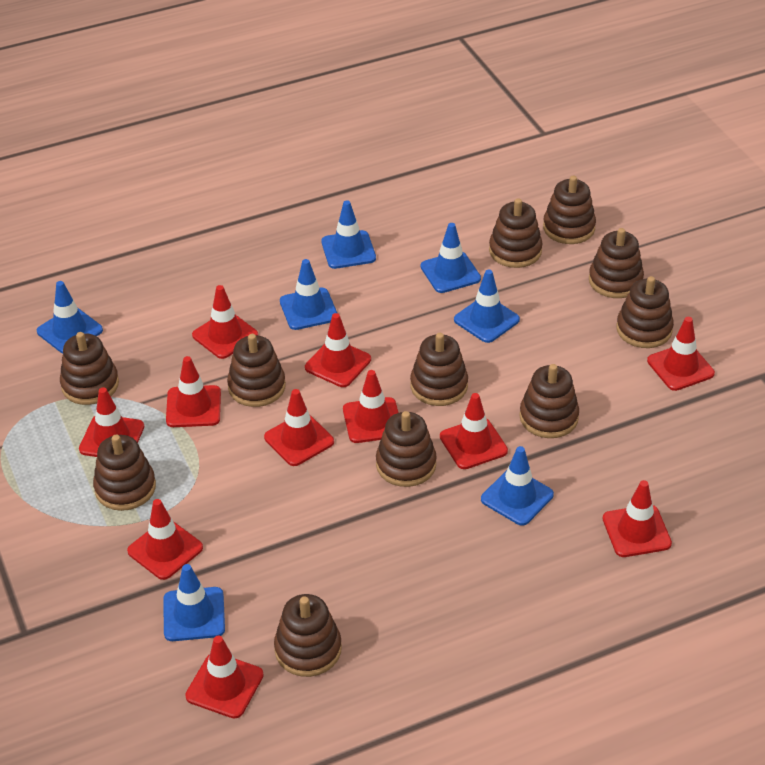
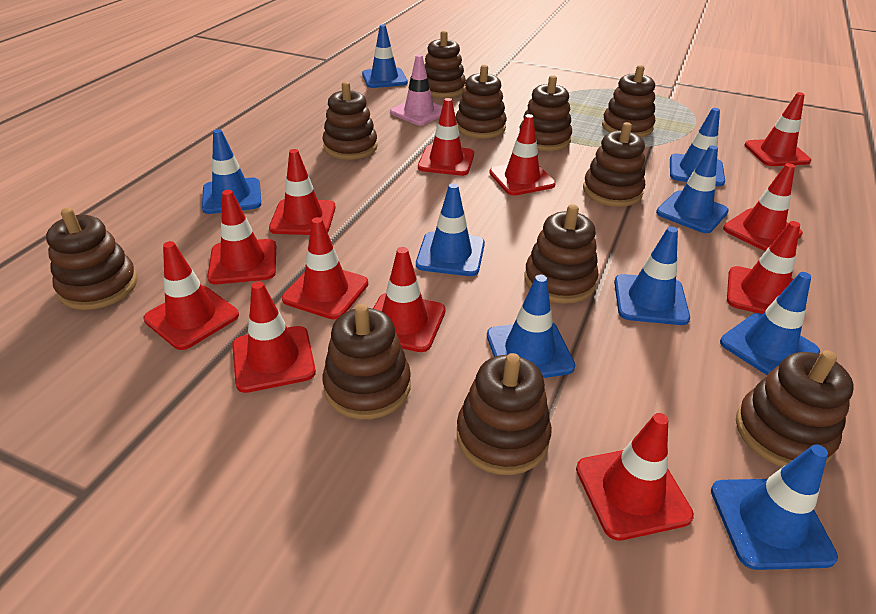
blue traffic cone: 7 -> 9
pink traffic cone: 0 -> 1
red traffic cone: 11 -> 12

